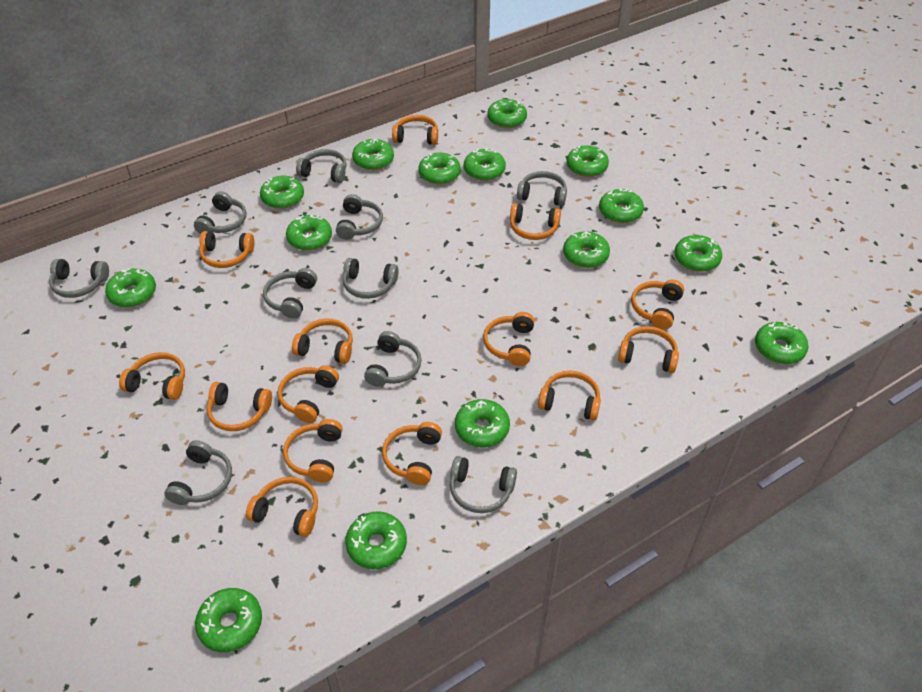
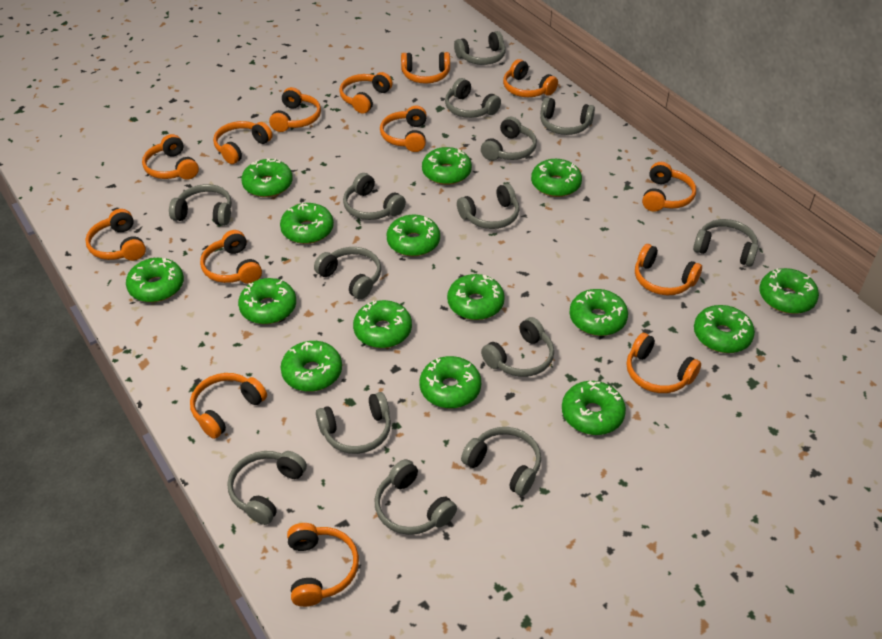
grey headphones: 10 -> 14

